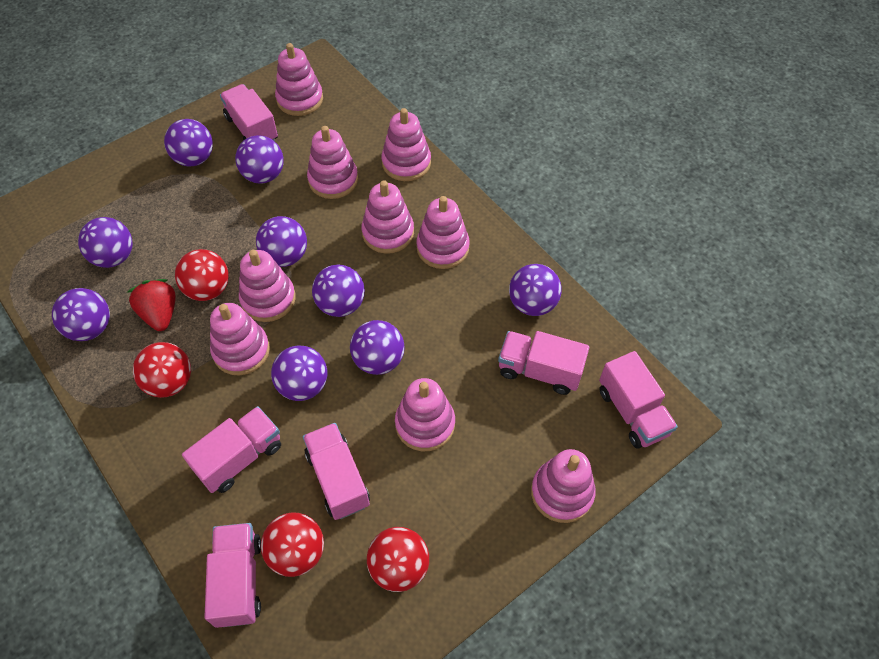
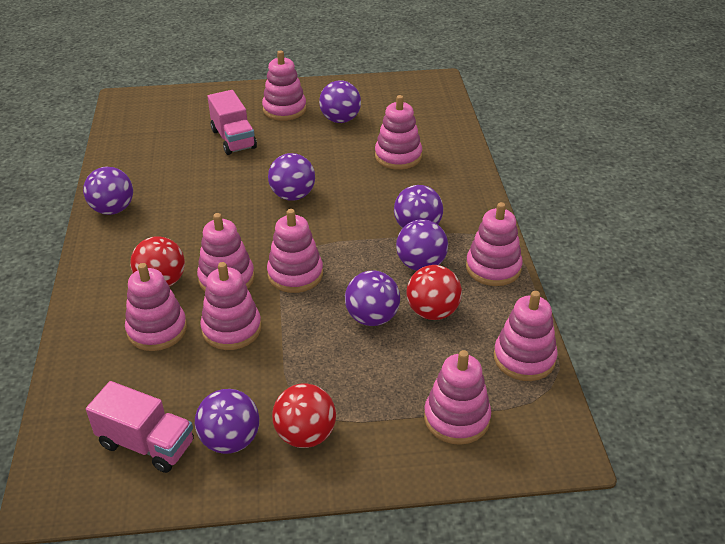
pink truck: 6 -> 2
purple ball: 9 -> 7
red ball: 4 -> 3
red strawberry: 1 -> 0

